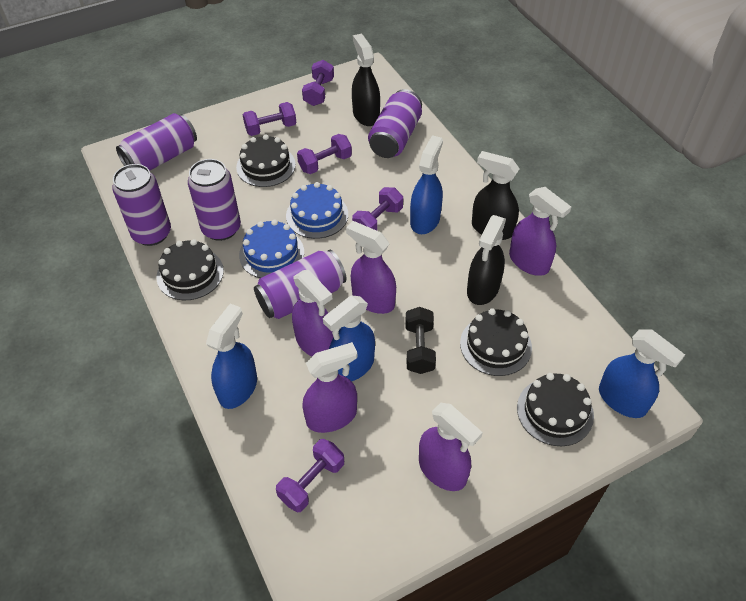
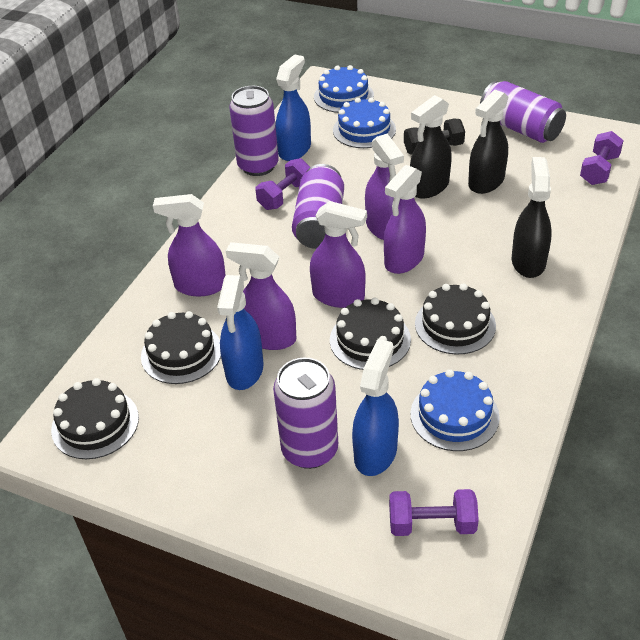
blue cake: 2 -> 3
blue spray bottle: 4 -> 3
purple can: 5 -> 4
purple dumbbell: 5 -> 3

